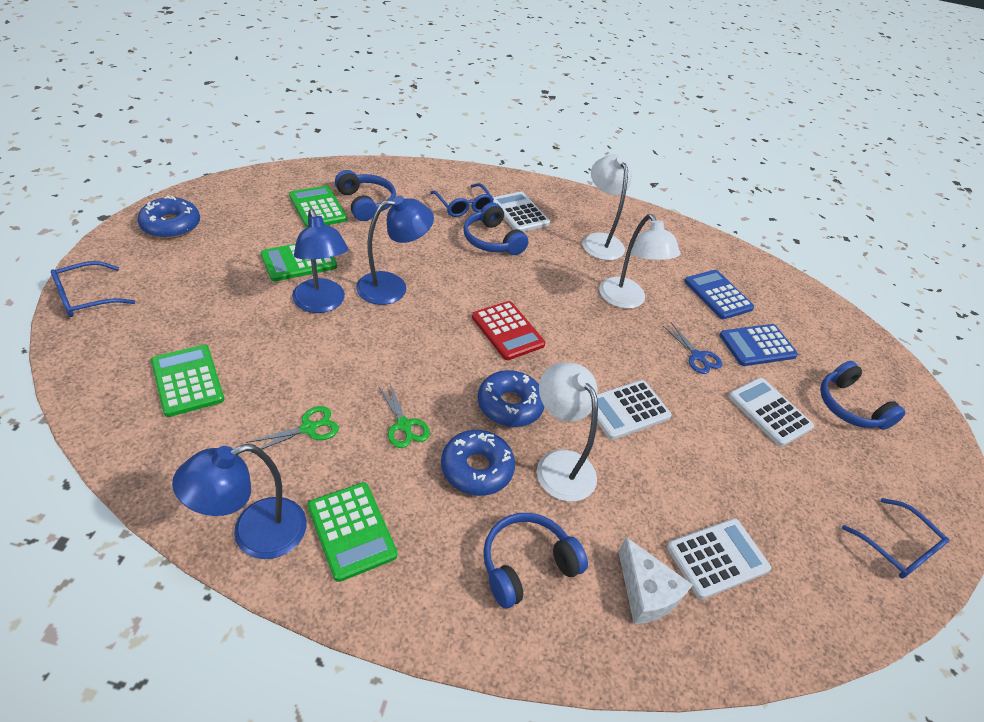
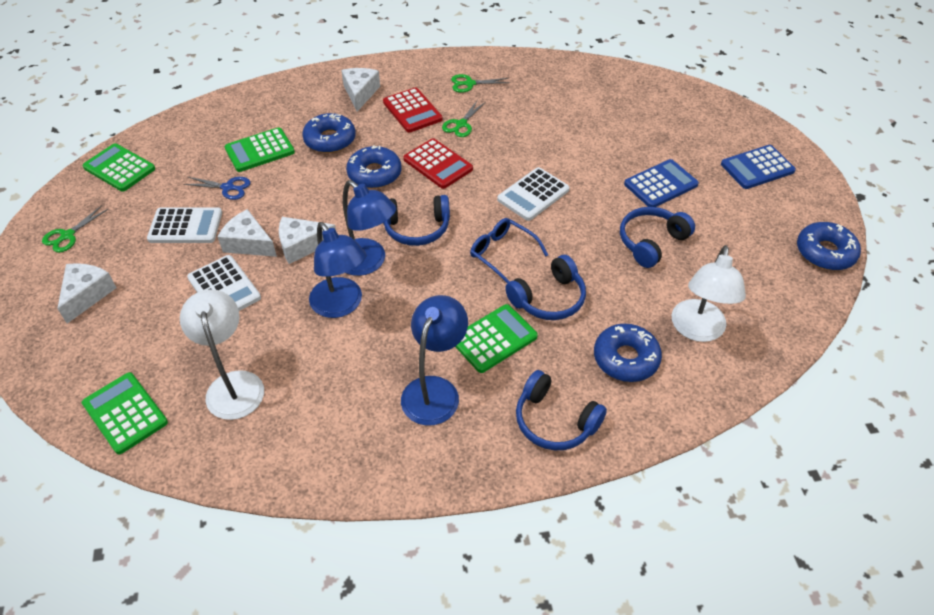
blue donut: 3 -> 4
blue glasses: 3 -> 1
green scissors: 2 -> 3
red calculator: 1 -> 2
white calculator: 4 -> 3
white cheese: 1 -> 4
white lamp: 3 -> 2

